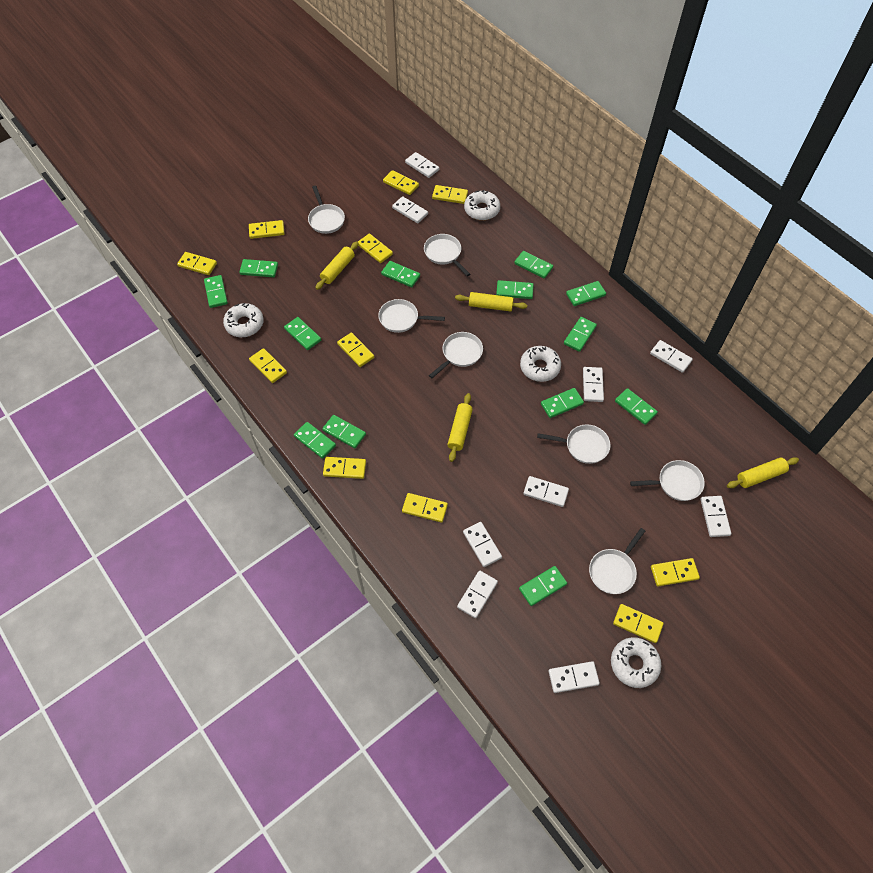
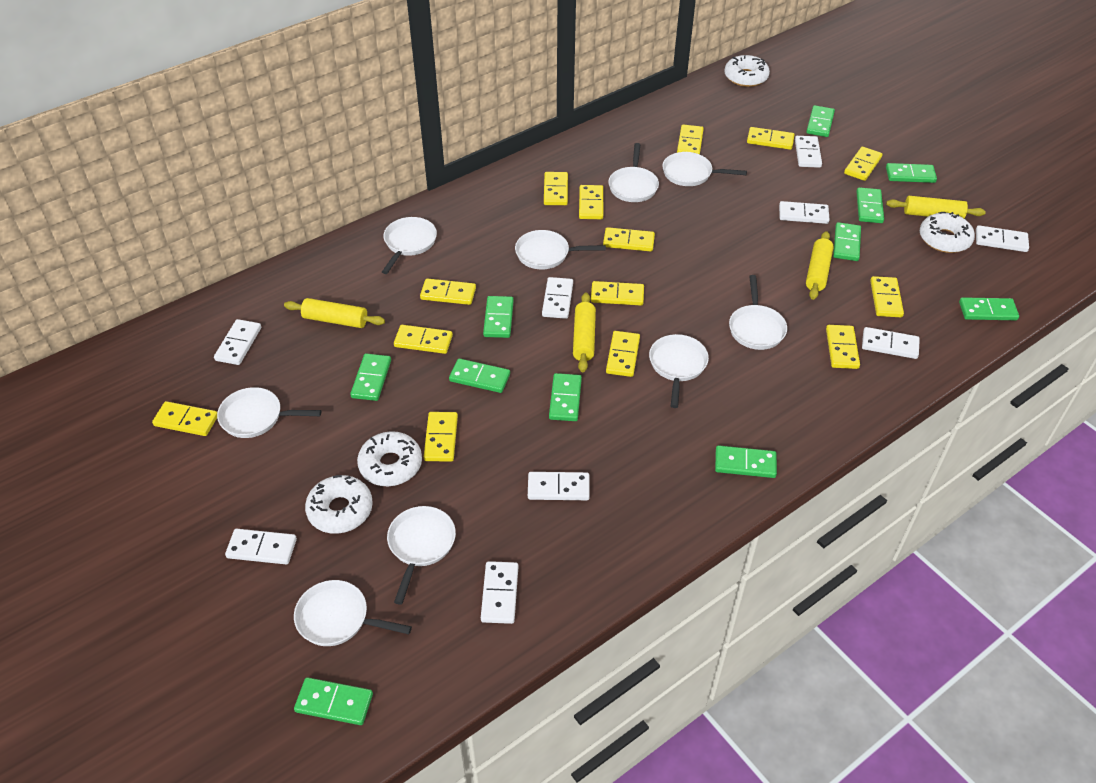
green domino: 13 -> 11
white pan: 7 -> 9
yellow domino: 11 -> 14

